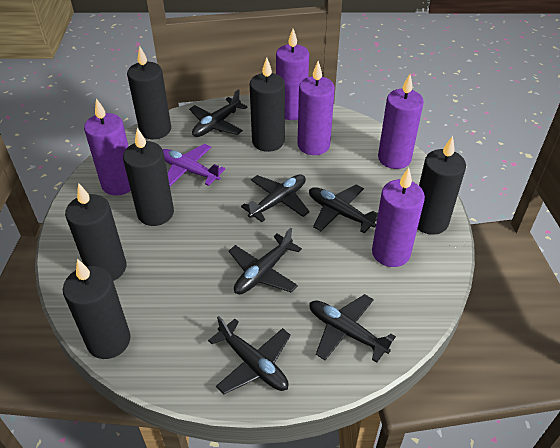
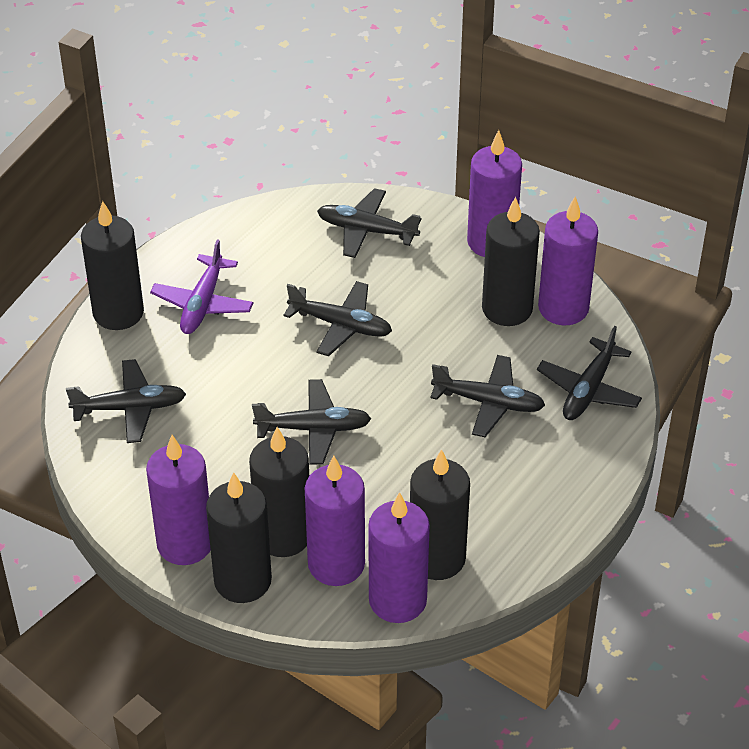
black candle: 6 -> 5

